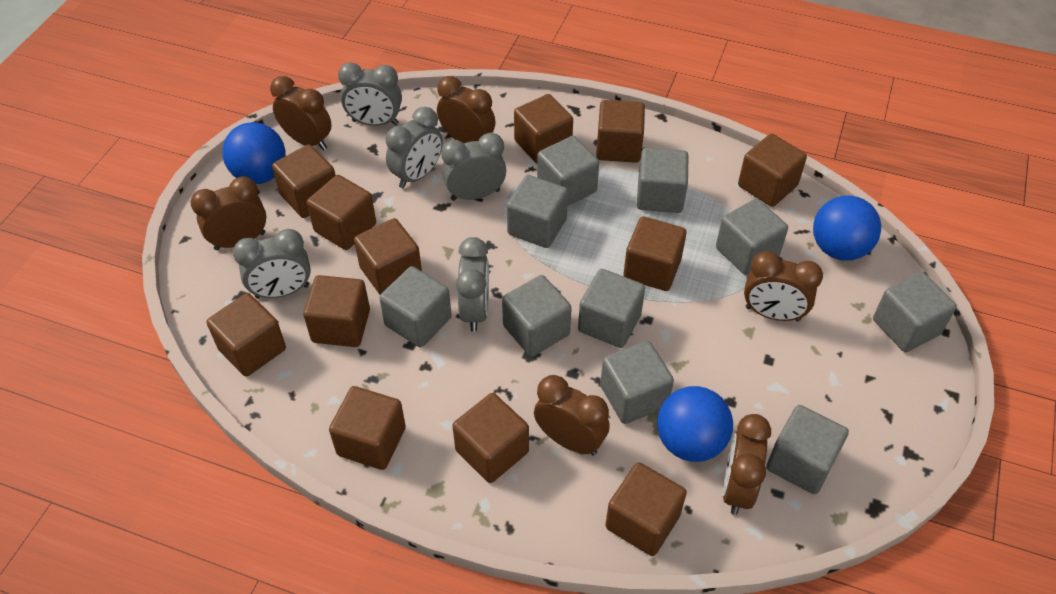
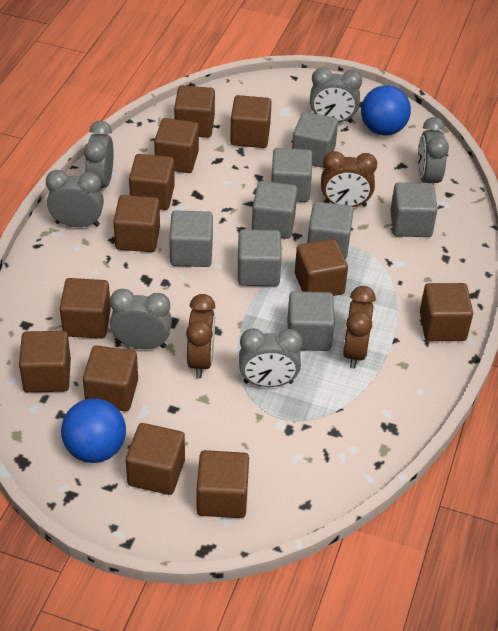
blue ball: 3 -> 2
brown clock: 6 -> 3
grey clock: 5 -> 6
grey cube: 10 -> 8

